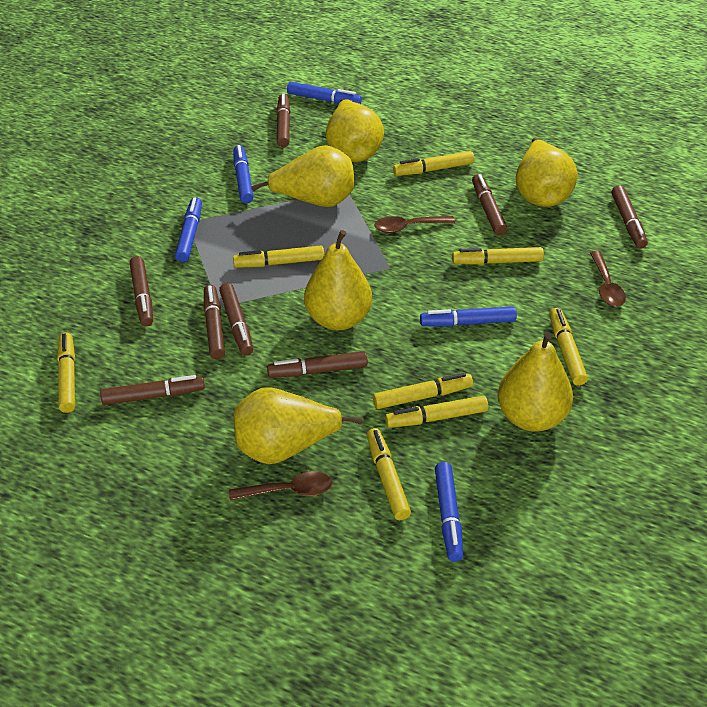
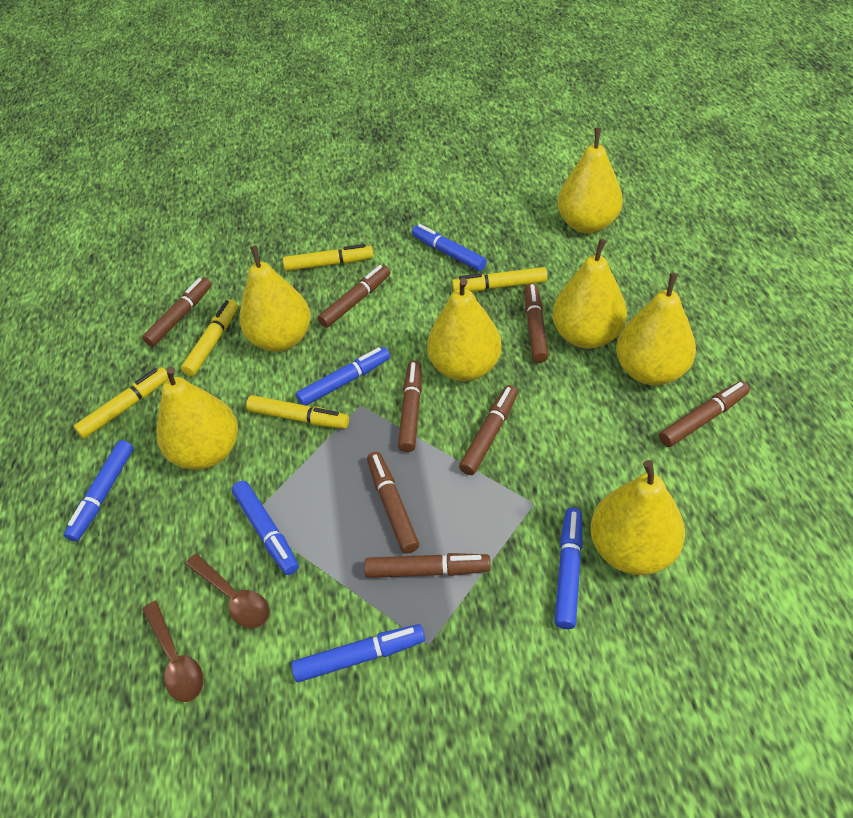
blue marker: 5 -> 6
brown spoon: 3 -> 2
yellow marker: 8 -> 5
yellow pear: 6 -> 7

